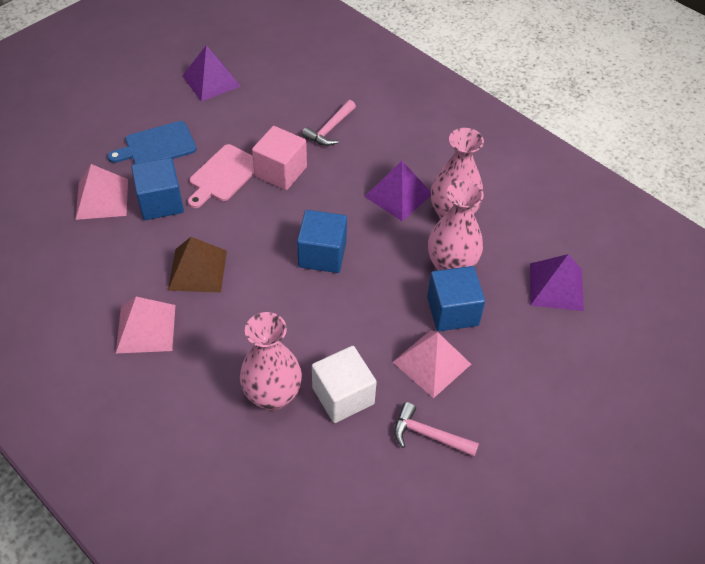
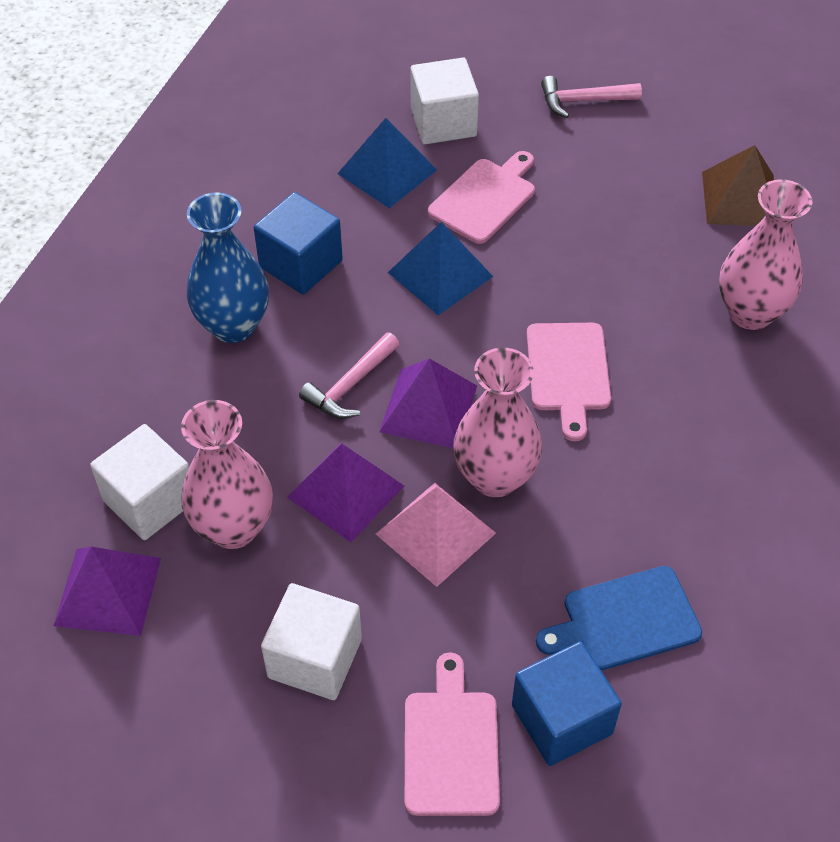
blue cube: 3 -> 2
blue pyramid: 0 -> 2
blue vase: 0 -> 1
pink cube: 1 -> 0
pink cutting board: 1 -> 3
pink pyramid: 3 -> 1
white cube: 1 -> 3

